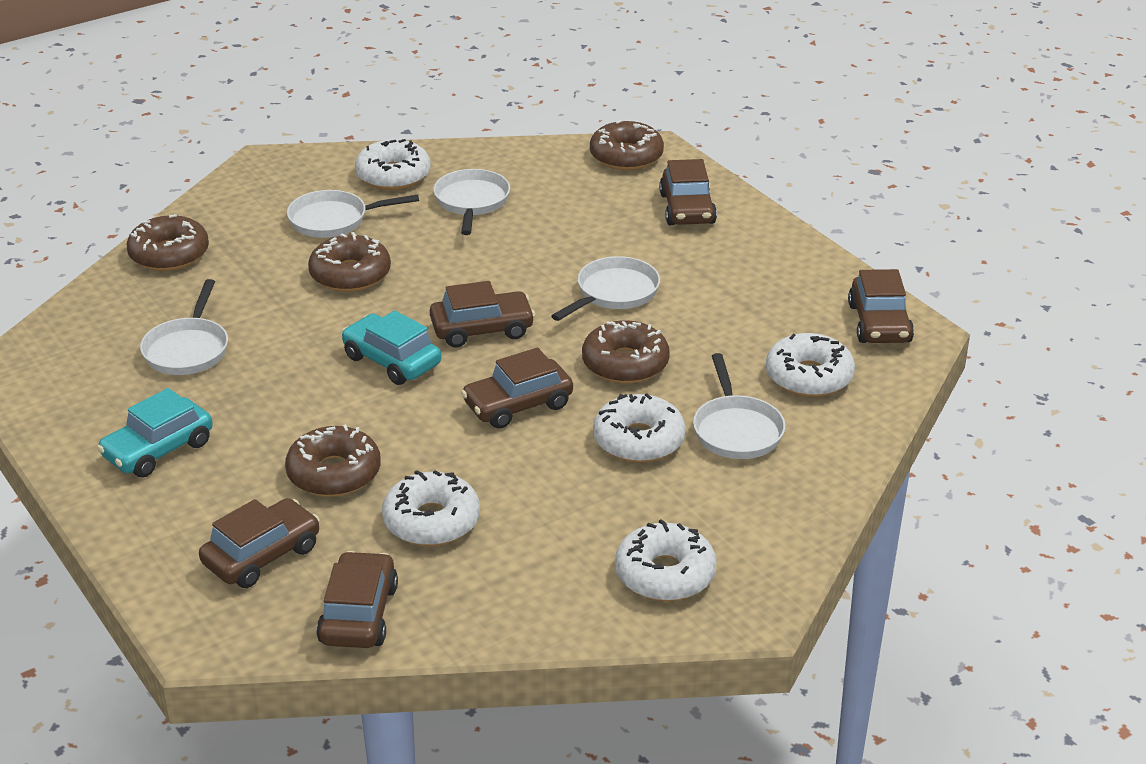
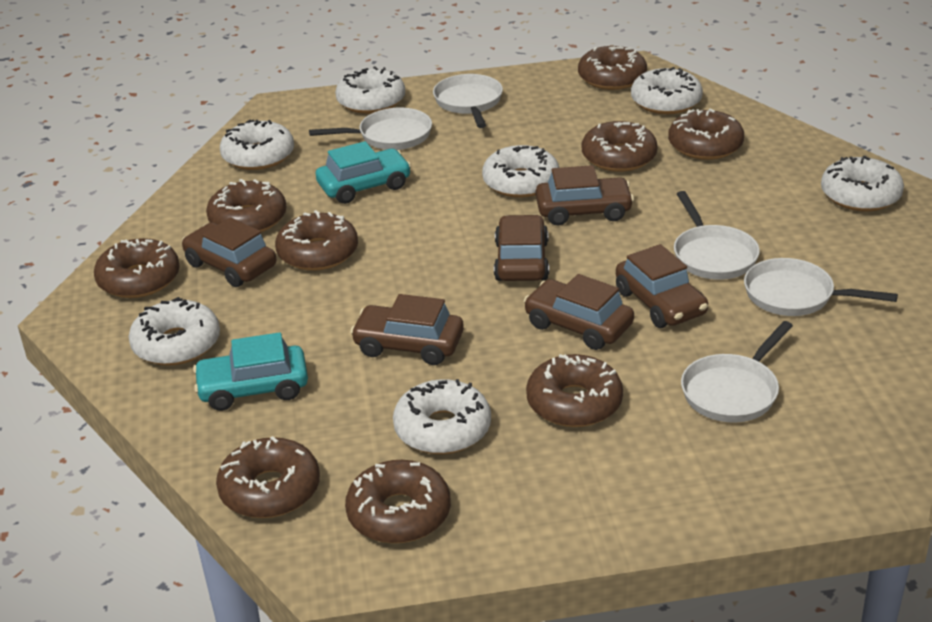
brown donut: 5 -> 9
white donut: 5 -> 7

